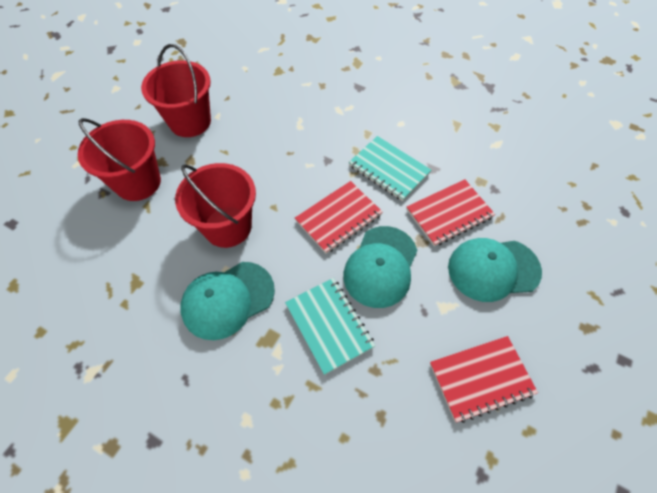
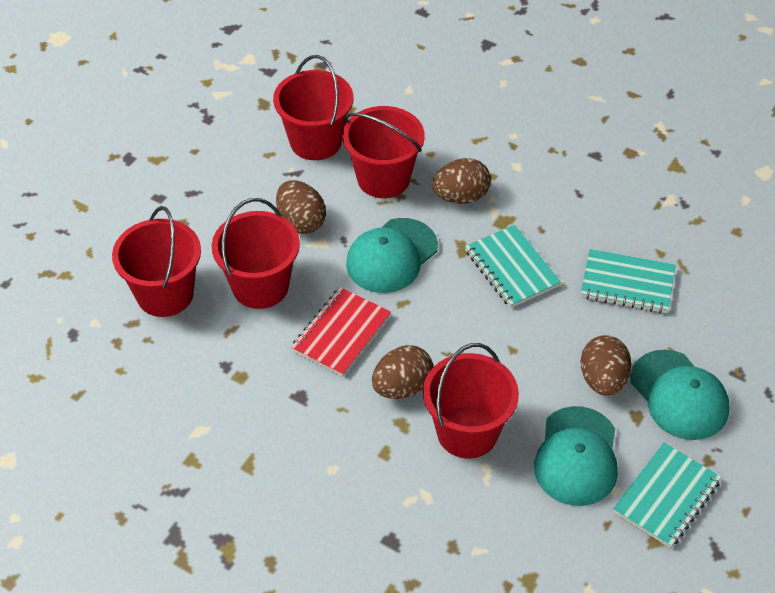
brown egg: 0 -> 4
red bucket: 3 -> 5
red notebook: 3 -> 1
turquoise notebook: 2 -> 3

